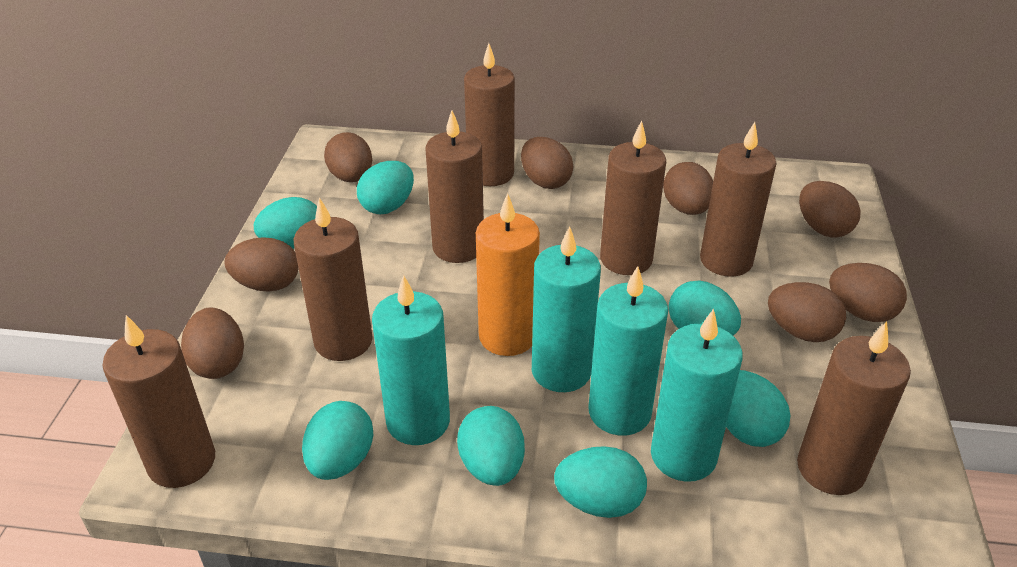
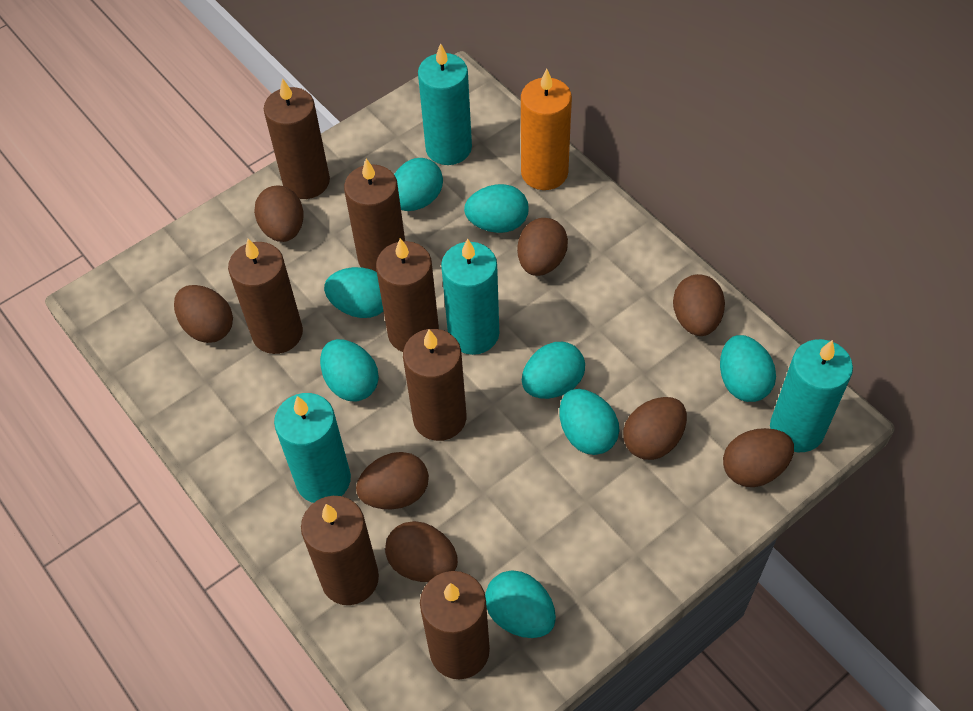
turquoise egg: 7 -> 8

